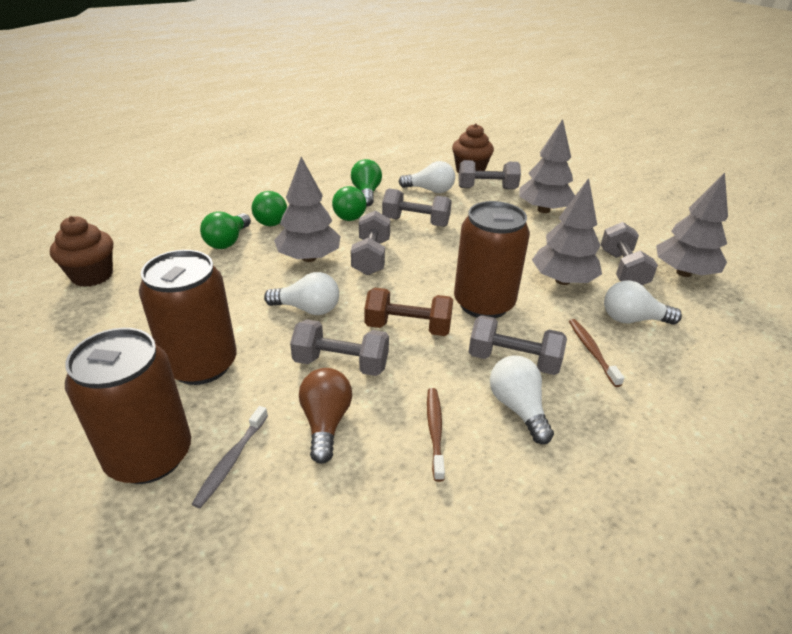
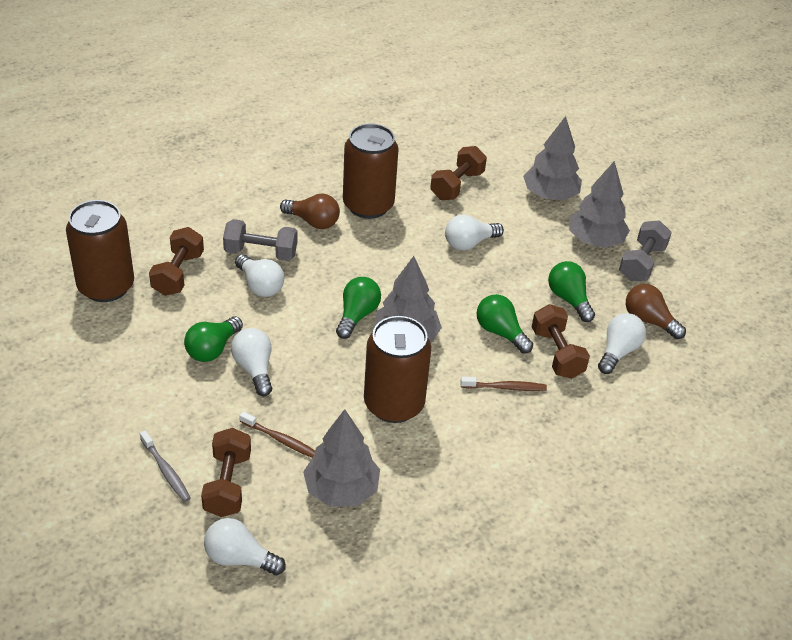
brown cupcake: 2 -> 0
brown dumbbell: 1 -> 4
brown light bulb: 1 -> 2
grey dumbbell: 6 -> 2
white light bulb: 4 -> 5

